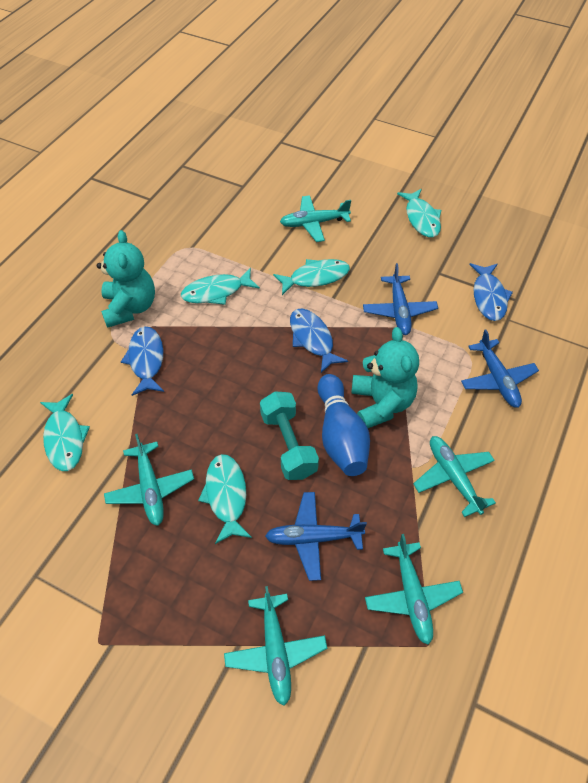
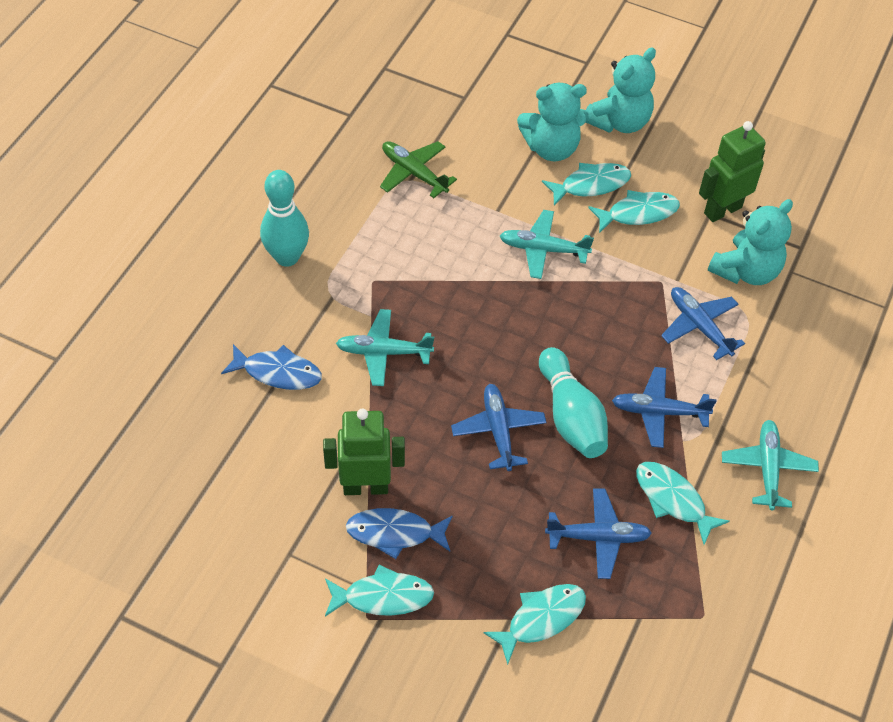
blue bowling pin: 1 -> 0
blue fish: 3 -> 2
blue plane: 3 -> 4
green plane: 0 -> 1
green robot: 0 -> 2
turquoise bowling pin: 0 -> 2
turquoise dumbbell: 1 -> 0
turquoise plane: 5 -> 3
turquoise teddy bear: 2 -> 3

